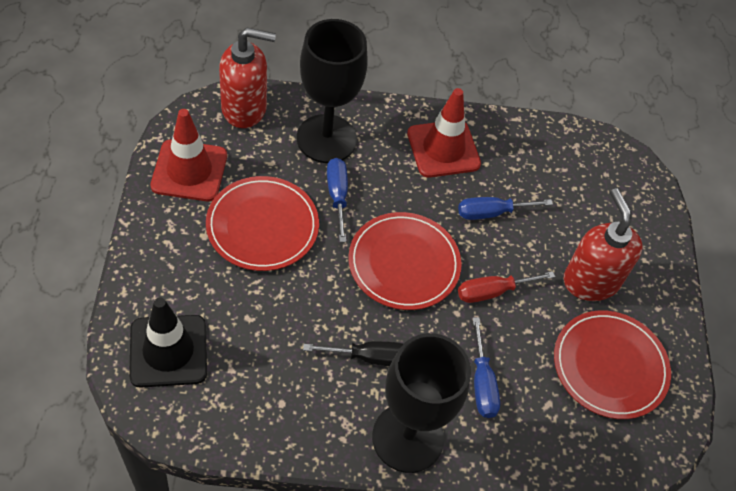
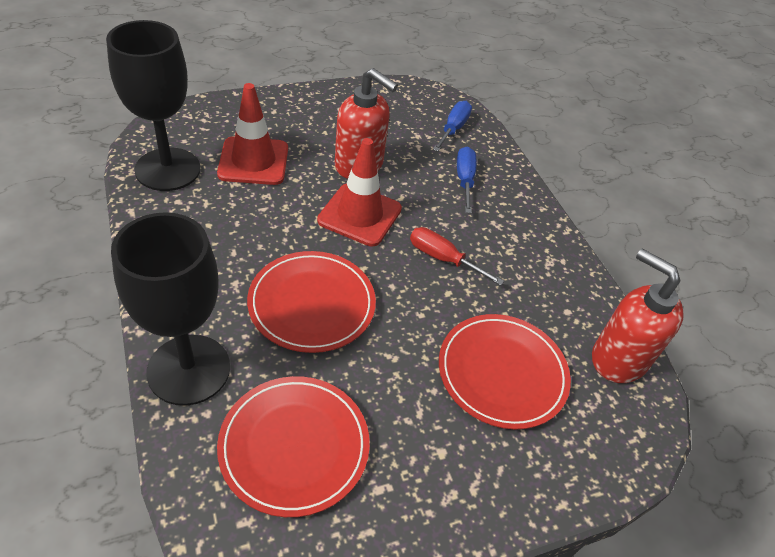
black screwdriver: 1 -> 0
black traffic cone: 1 -> 0
blue screwdriver: 3 -> 2

